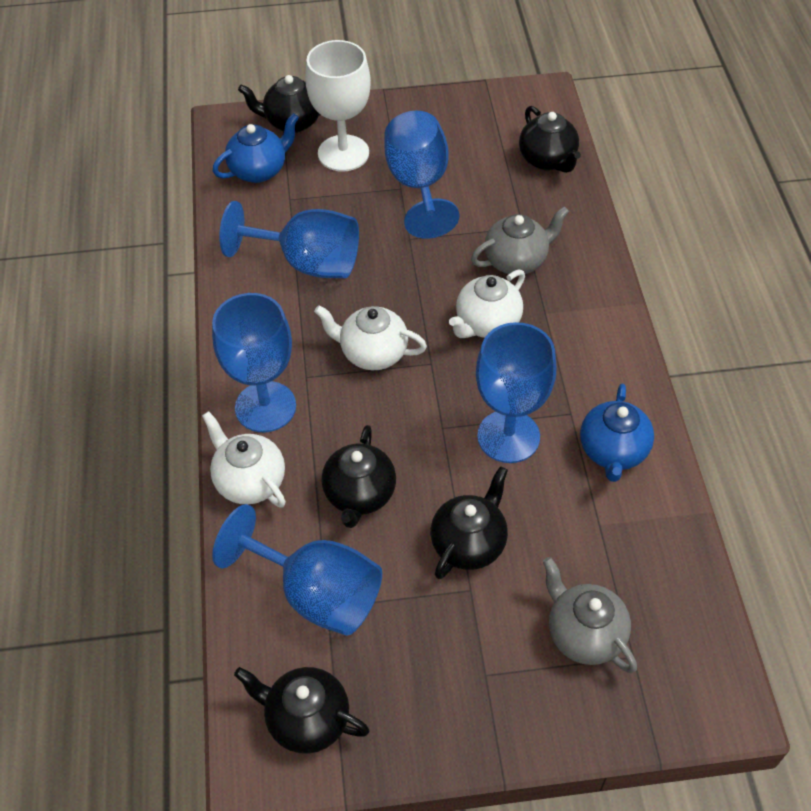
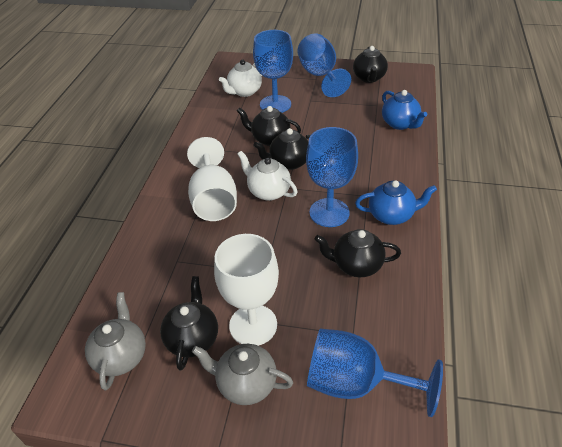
blue goblet: 5 -> 4
white goblet: 1 -> 2
white teapot: 3 -> 2

